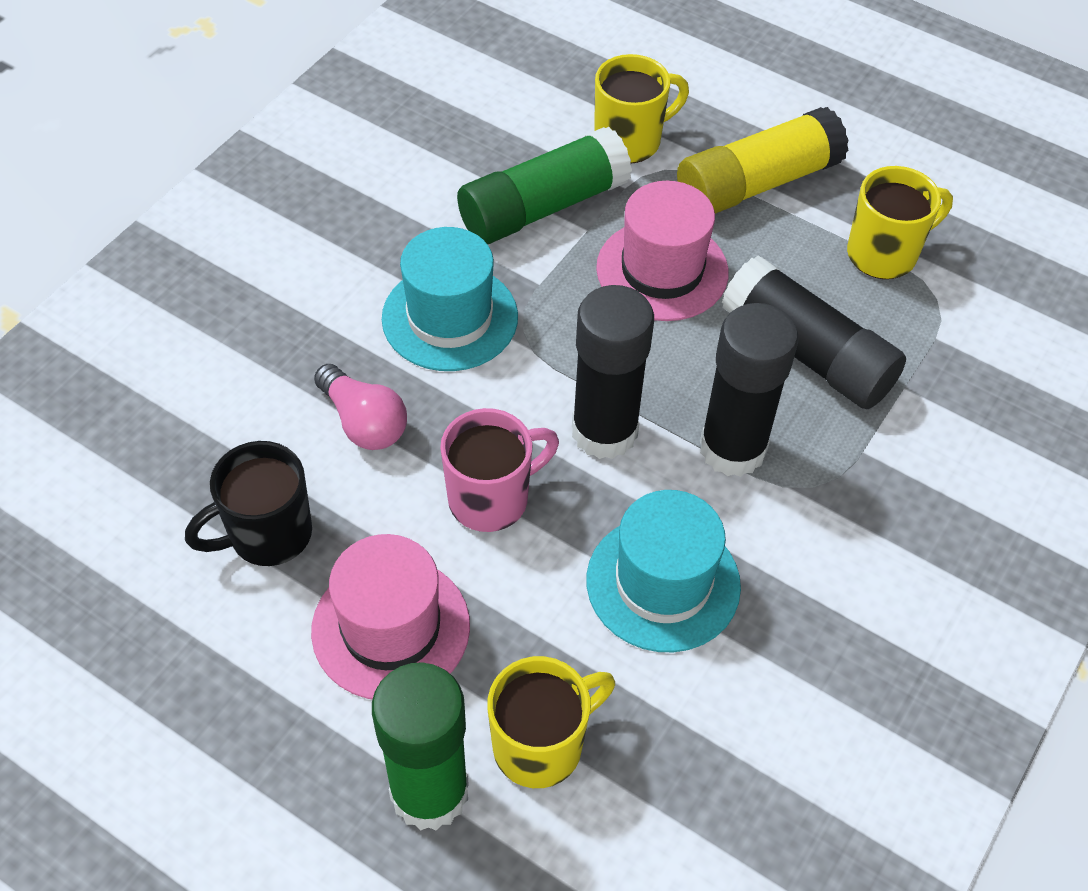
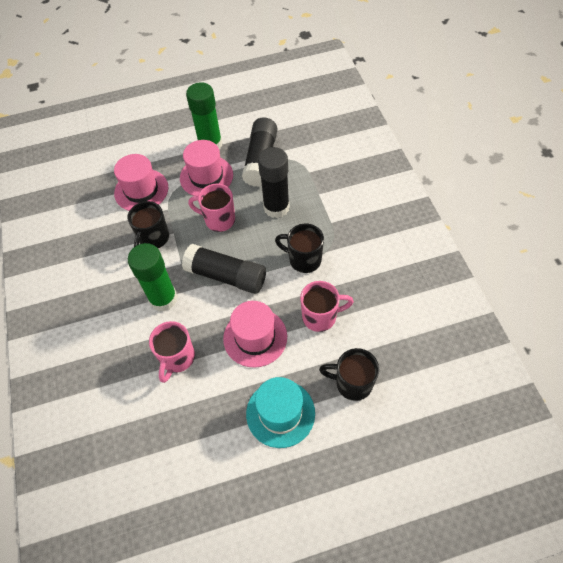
black mug: 1 -> 3
pink hat: 2 -> 3
pink light bulb: 1 -> 0
pink mug: 1 -> 3
turquoise hat: 2 -> 1
yellow glue stick: 1 -> 0
yellow mug: 3 -> 0

